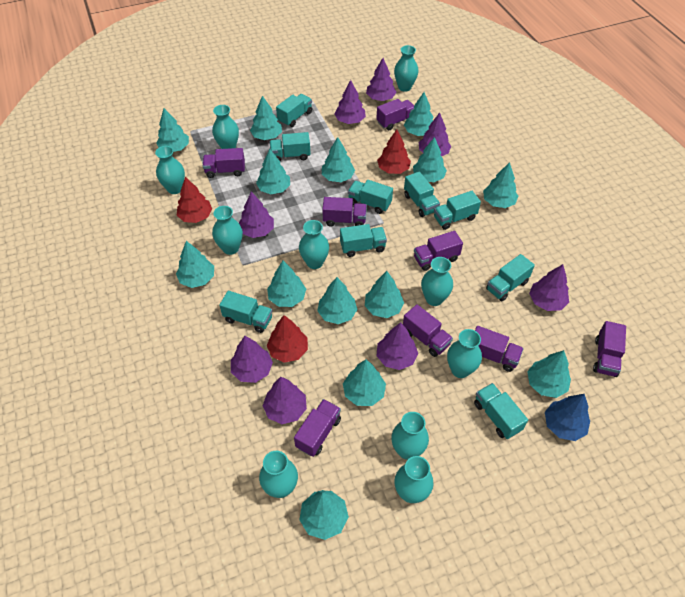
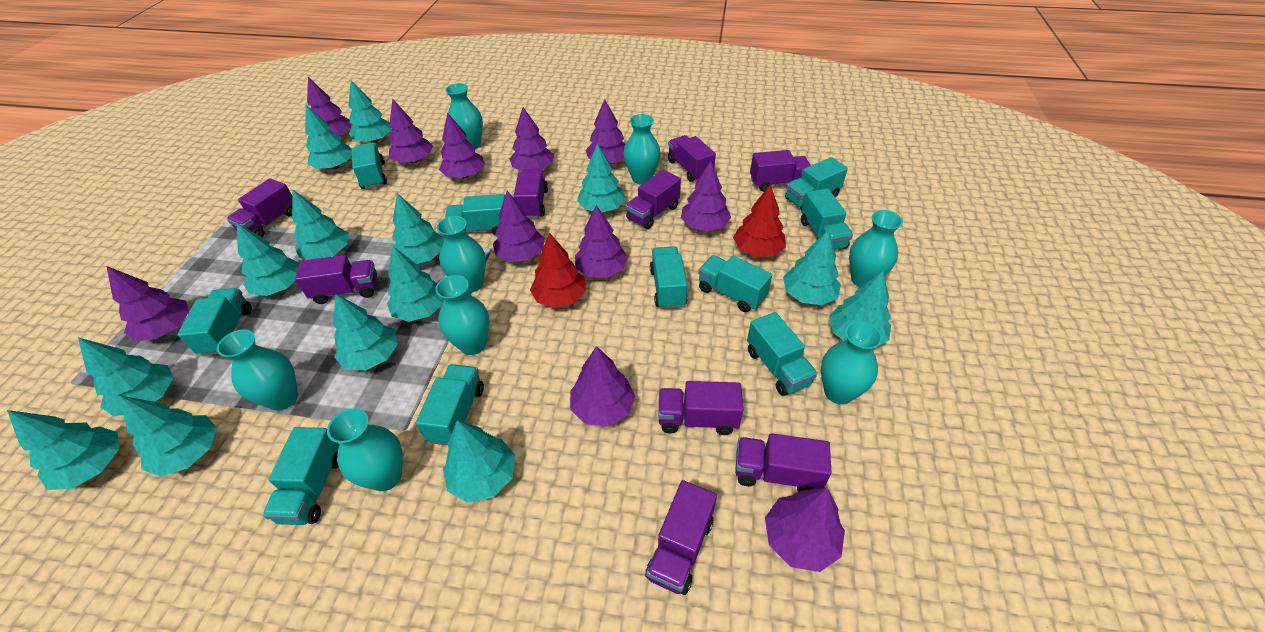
blue tree: 1 -> 0
purple tree: 8 -> 11
purple truck: 8 -> 9
red tree: 3 -> 2
turquoise truck: 9 -> 10
turquoise vase: 10 -> 8

